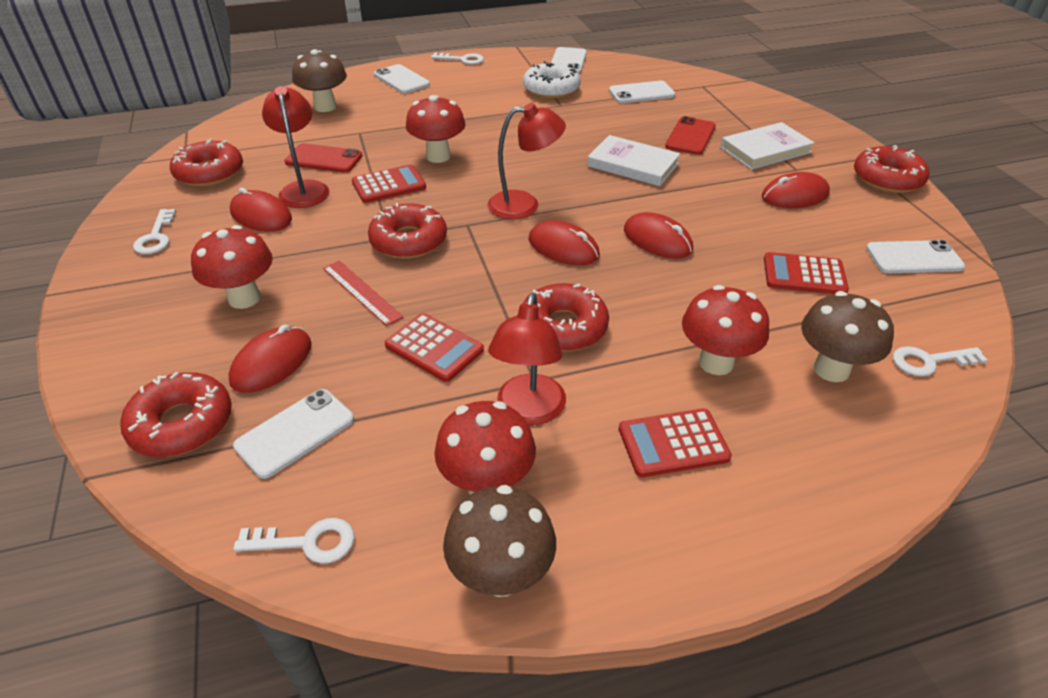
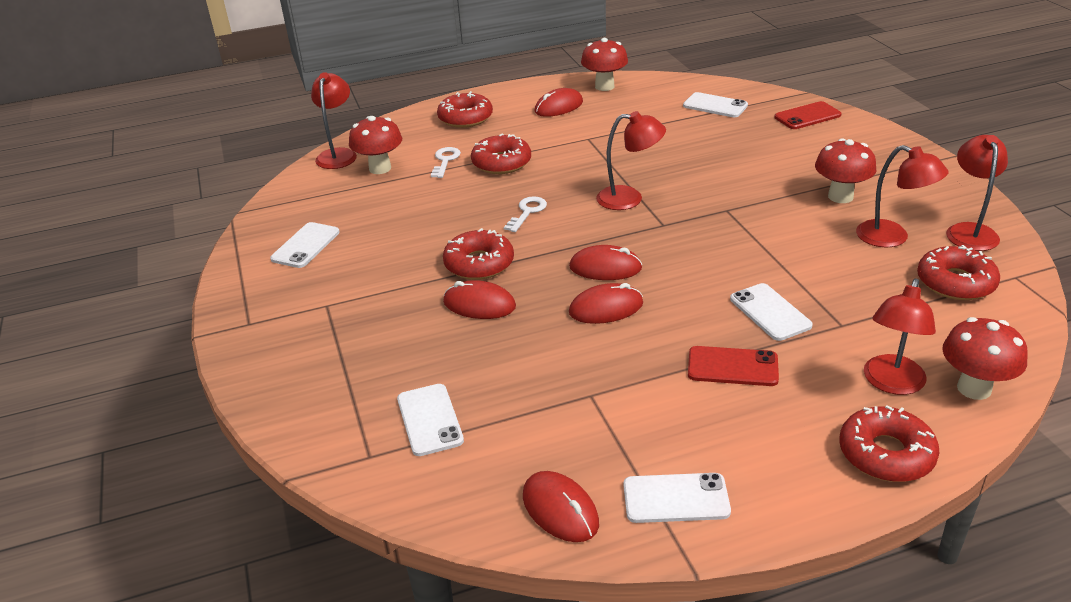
brown mushroom: 3 -> 0
red calculator: 4 -> 0
red lamp: 3 -> 5
red ruler: 1 -> 0
white book: 2 -> 0
white donut: 1 -> 0
white key: 4 -> 2

